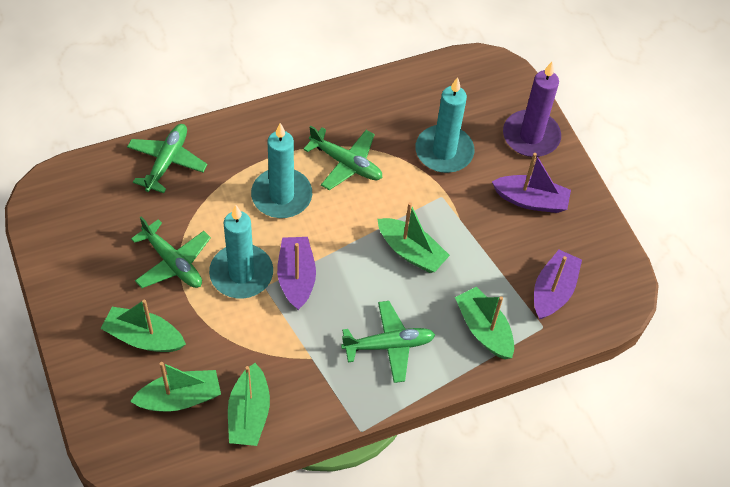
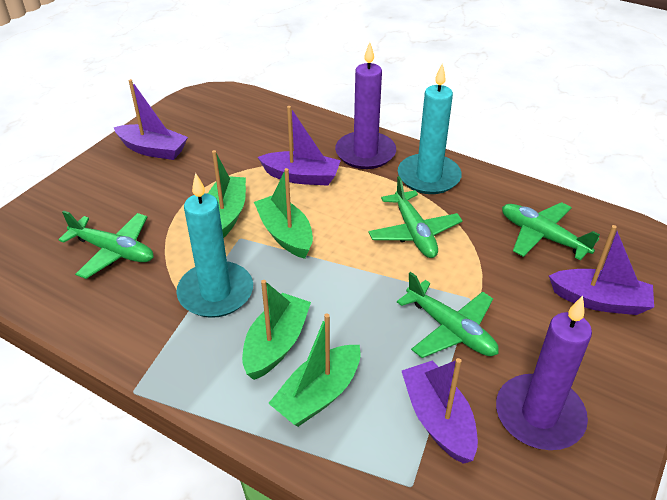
green boat: 5 -> 4
purple boat: 3 -> 4
purple candle: 1 -> 2
turquoise candle: 3 -> 2

